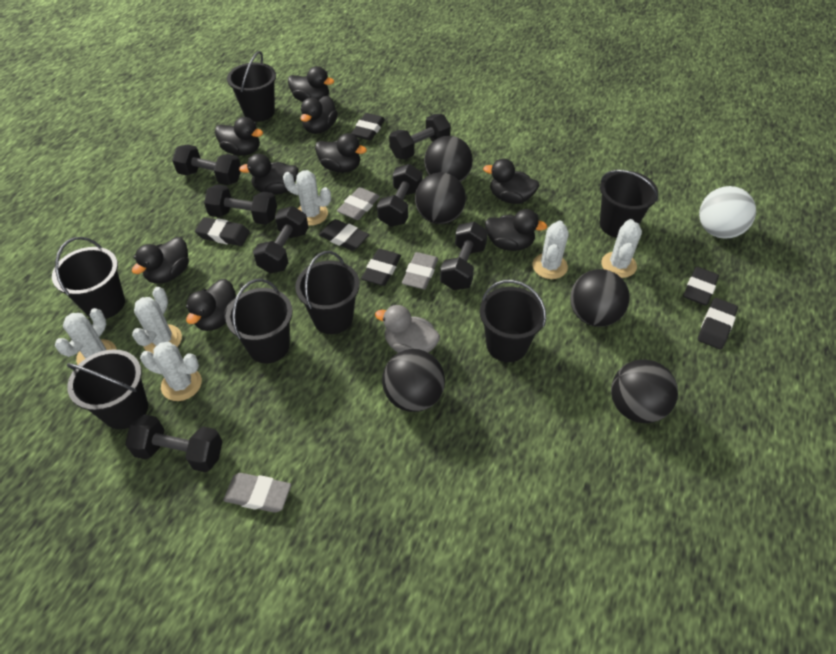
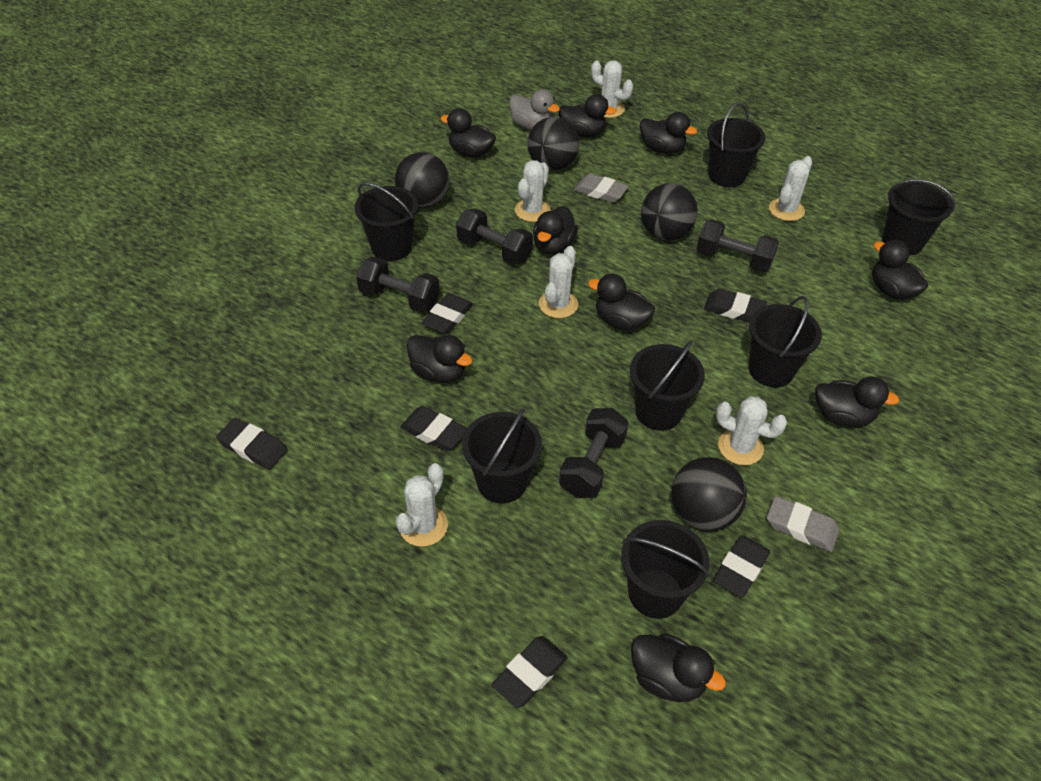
black ball: 5 -> 4
black dumbbell: 7 -> 4
grey eraser: 3 -> 2
white ball: 1 -> 0

